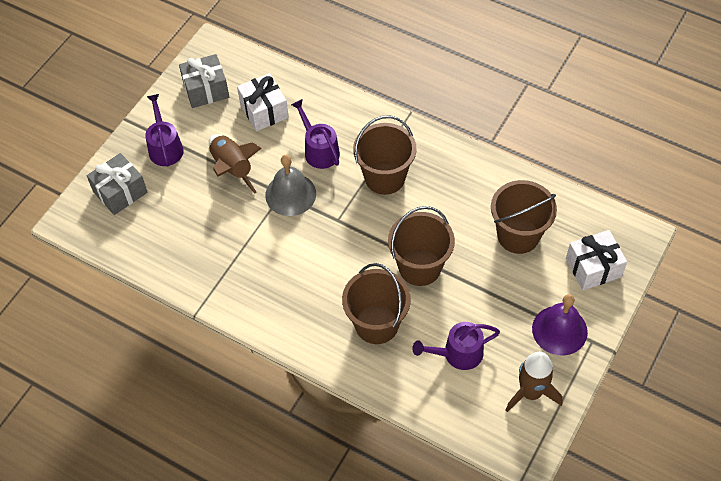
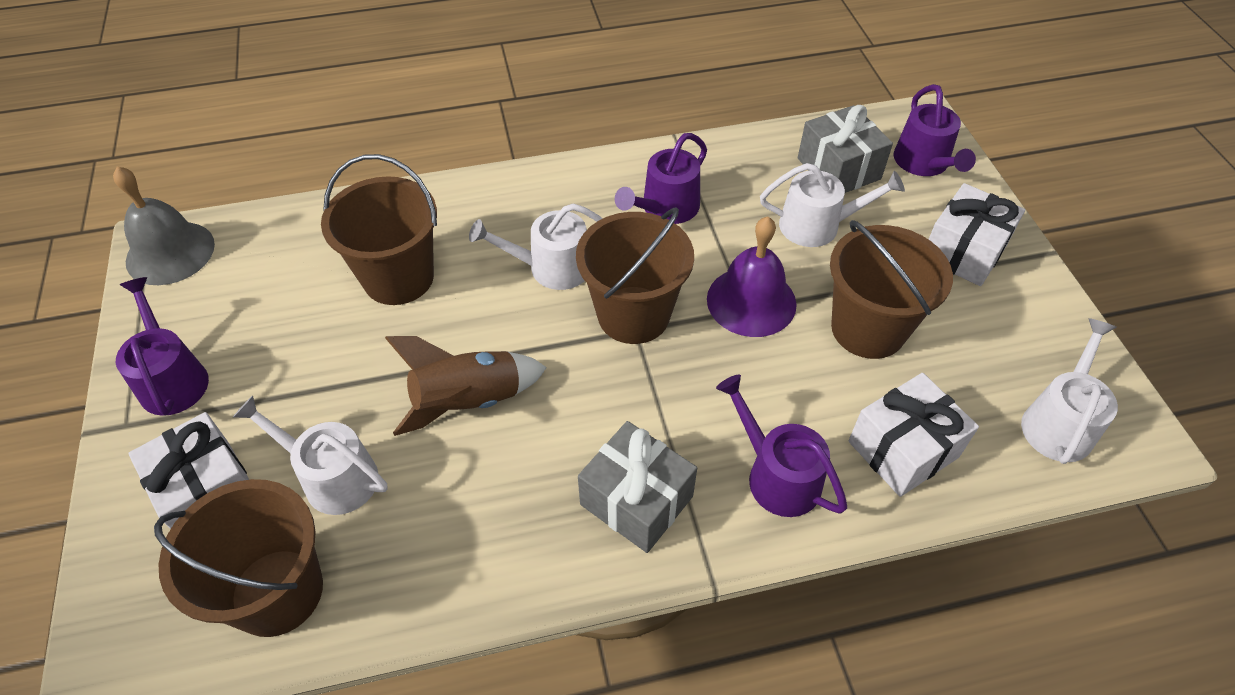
brown rocket: 2 -> 1
purple watering can: 3 -> 4
white gift: 2 -> 3
white watering can: 0 -> 4

